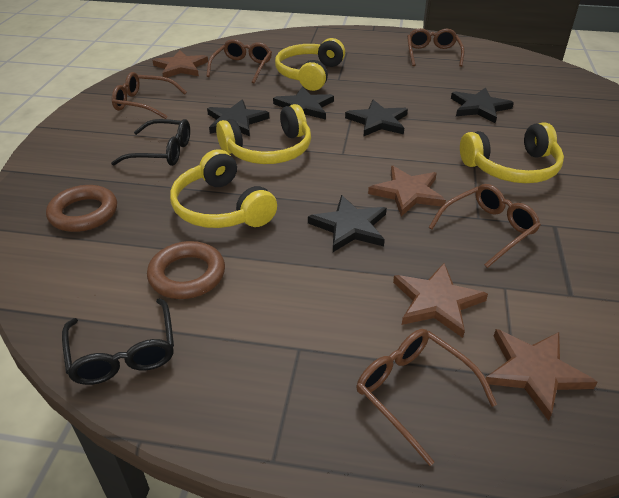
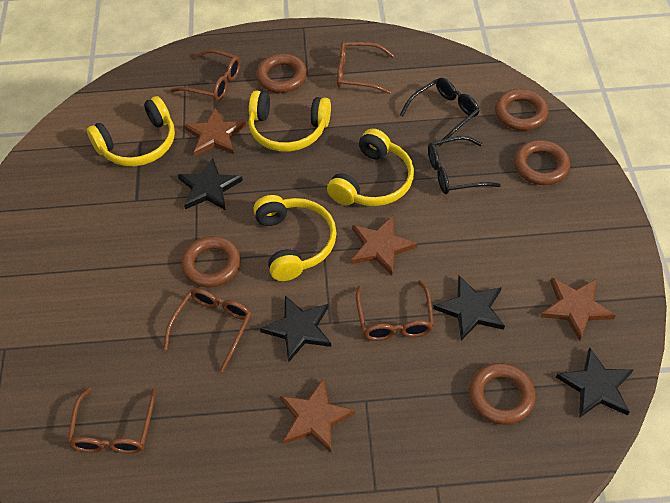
black star: 5 -> 4
brown ring: 2 -> 5

